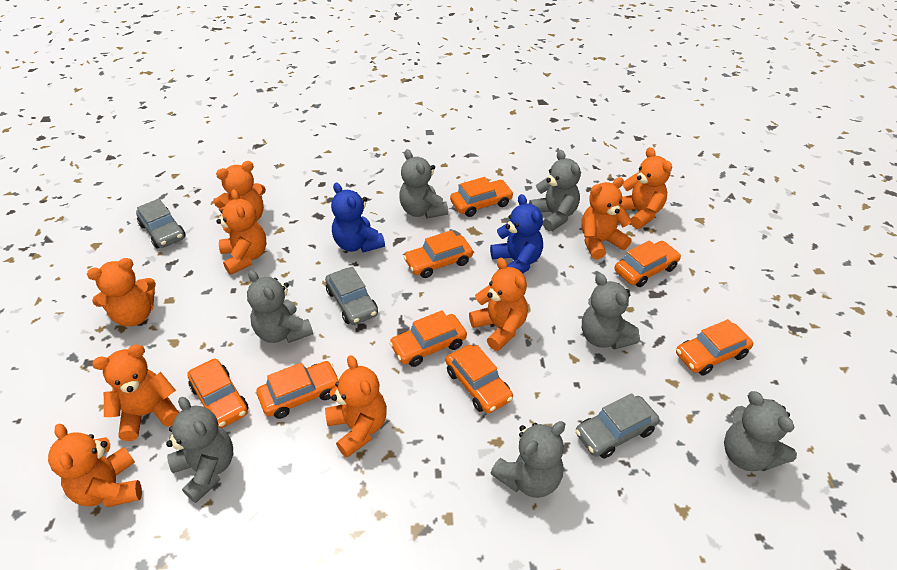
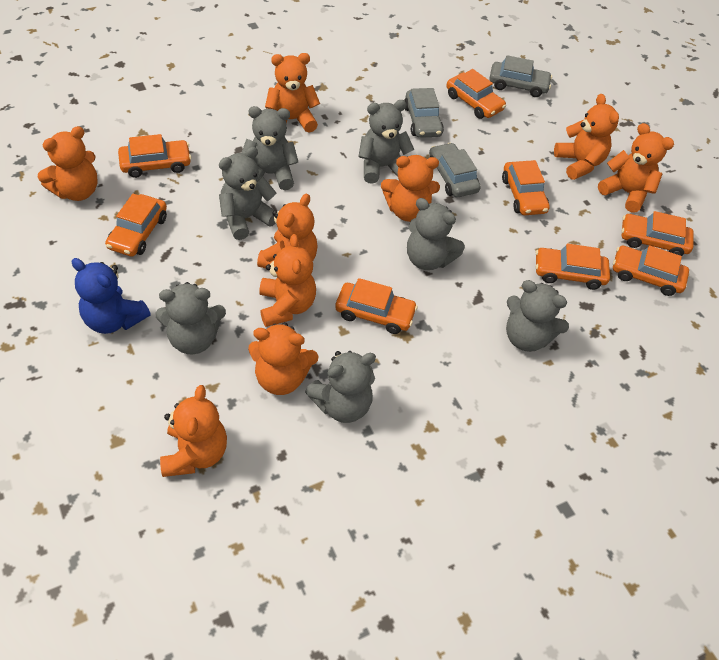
blue teddy bear: 2 -> 1

